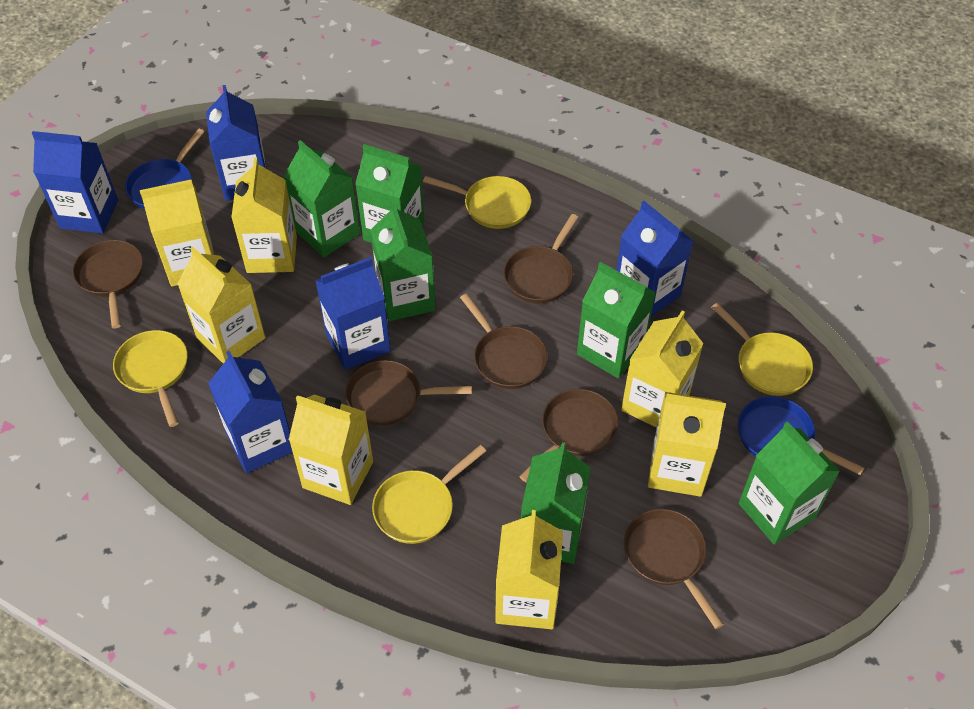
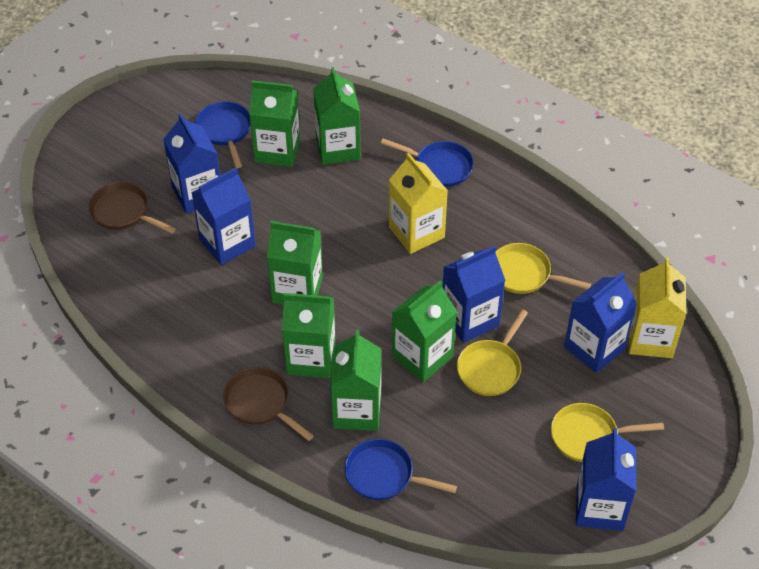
blue pan: 2 -> 3
brown pan: 6 -> 2
yellow carton: 7 -> 2
yellow pan: 4 -> 3

